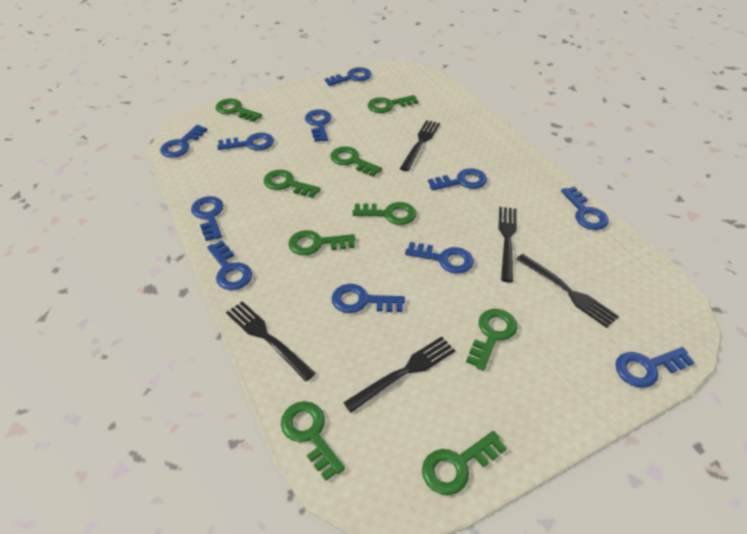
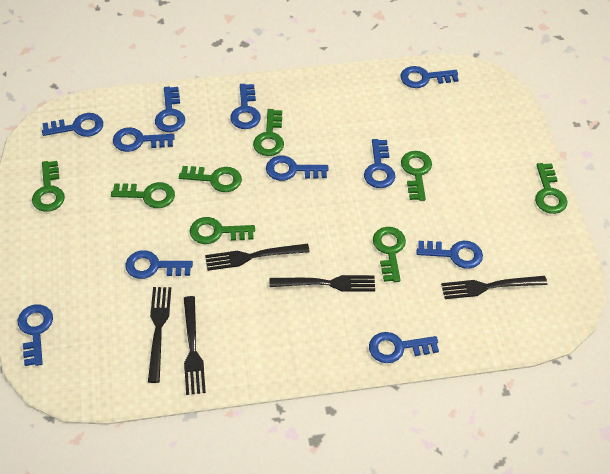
green key: 9 -> 8

